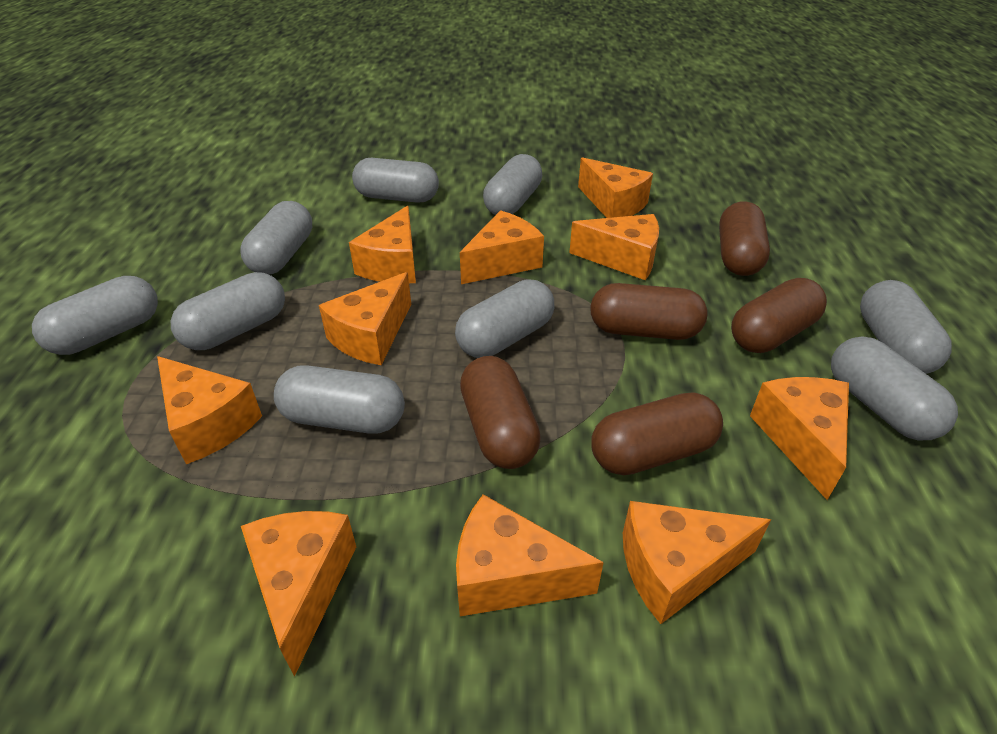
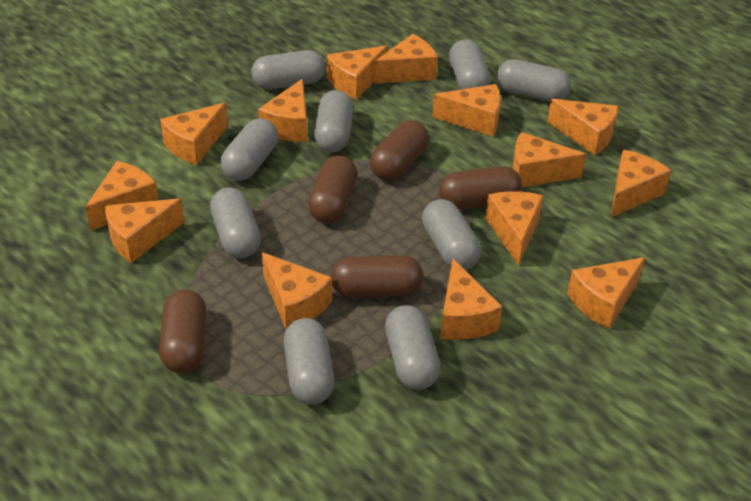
orange cheese: 10 -> 14

